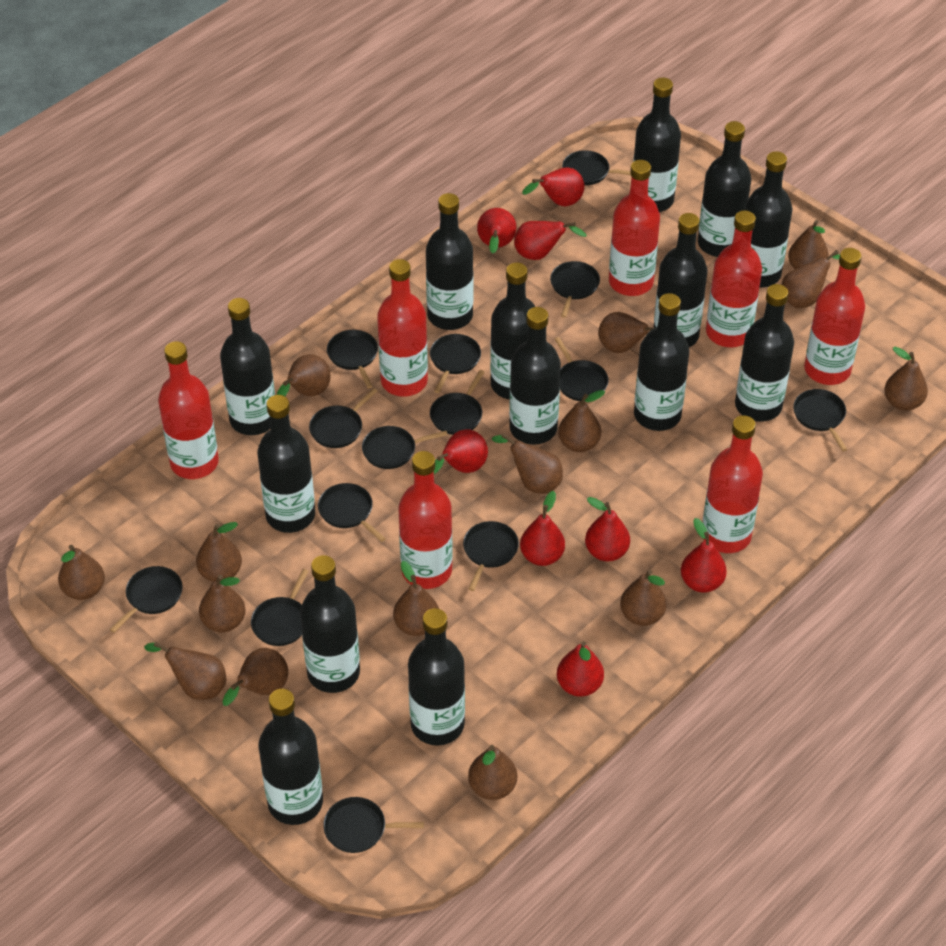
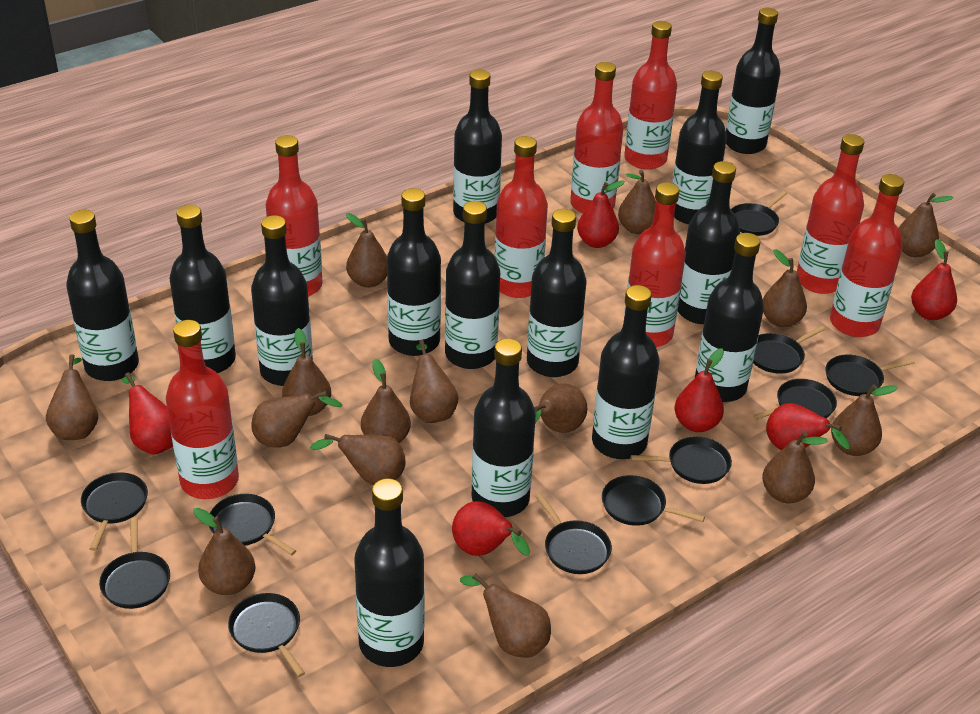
black pan: 14 -> 11
red bottle: 7 -> 8
red pear: 8 -> 6

